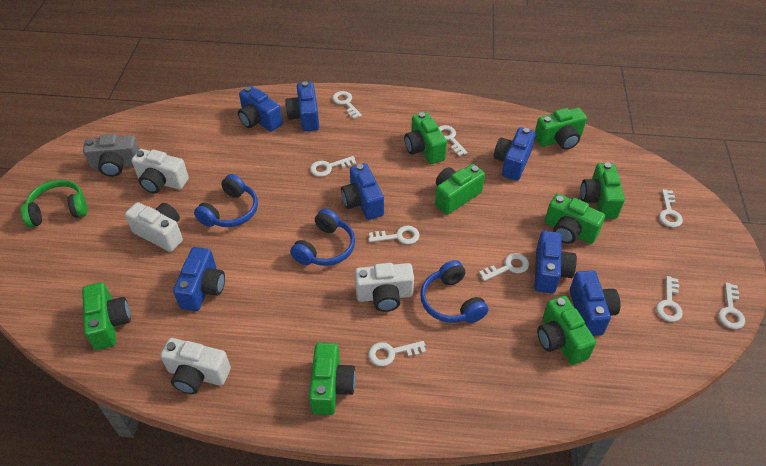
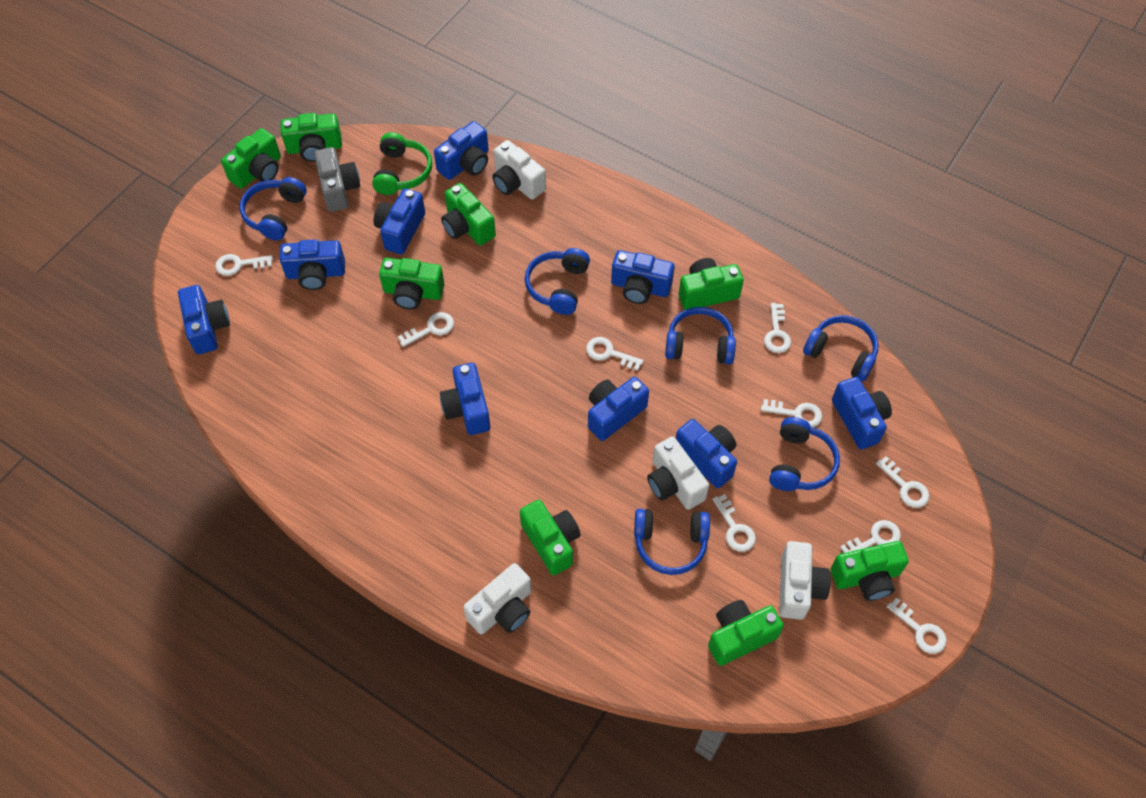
blue camera: 7 -> 9
blue headphones: 3 -> 6

